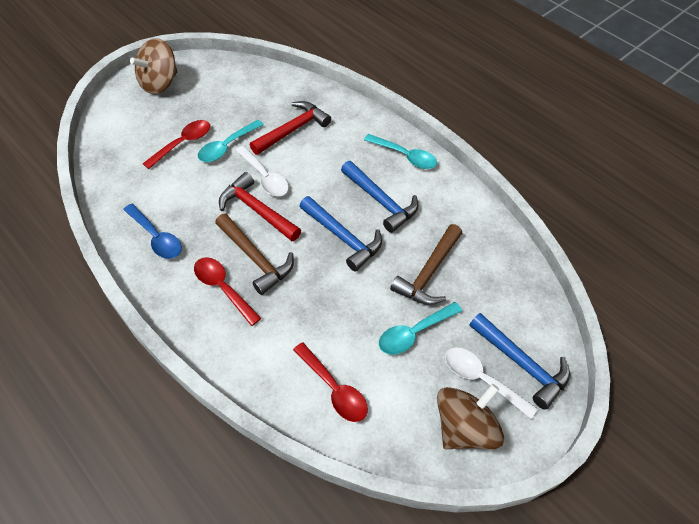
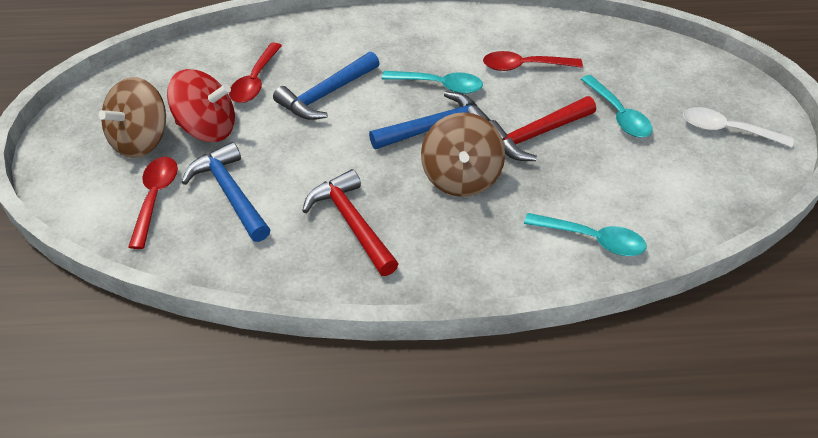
blue spoon: 1 -> 0
brown hammer: 2 -> 0
red spinning top: 0 -> 1
white spoon: 2 -> 1

